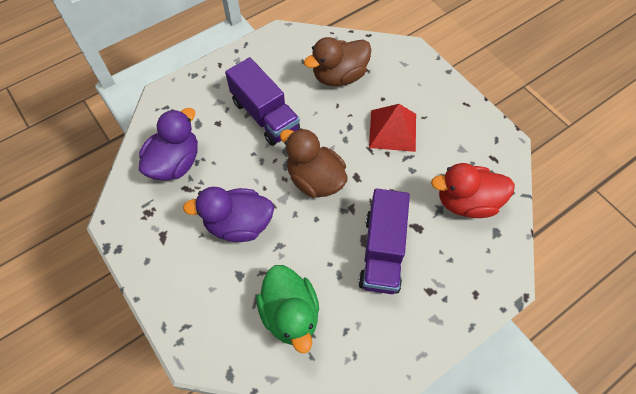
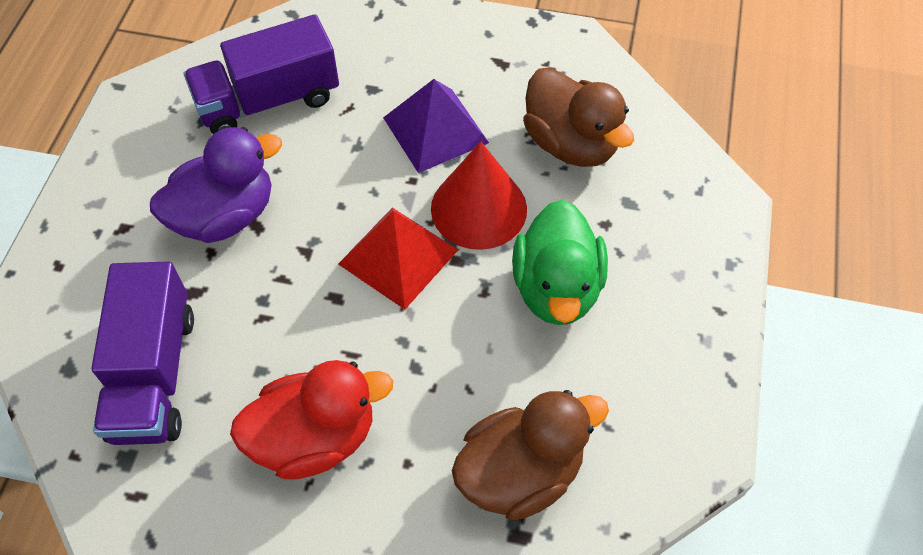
purple duck: 2 -> 1
purple pyramid: 0 -> 1
red cone: 0 -> 1

